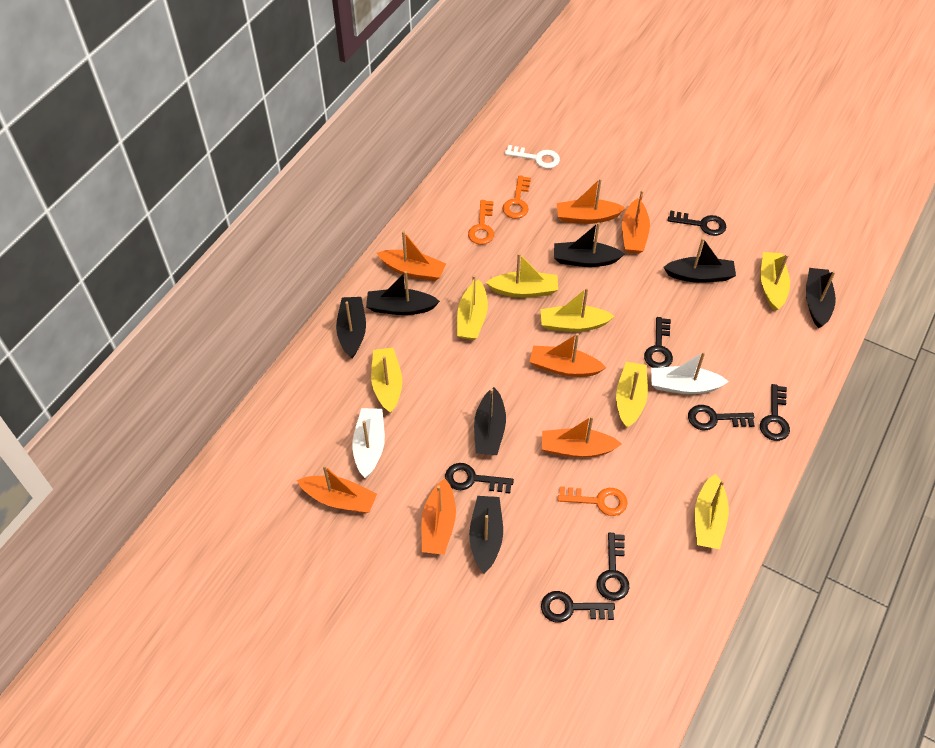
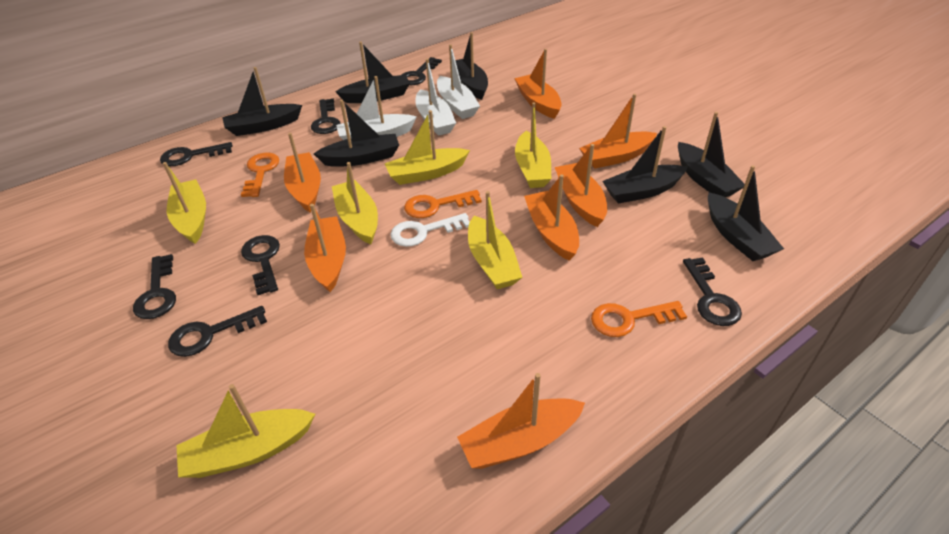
white boat: 2 -> 3
yellow boat: 7 -> 6

